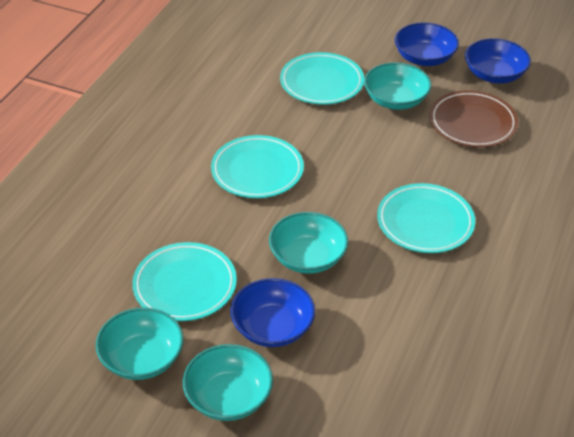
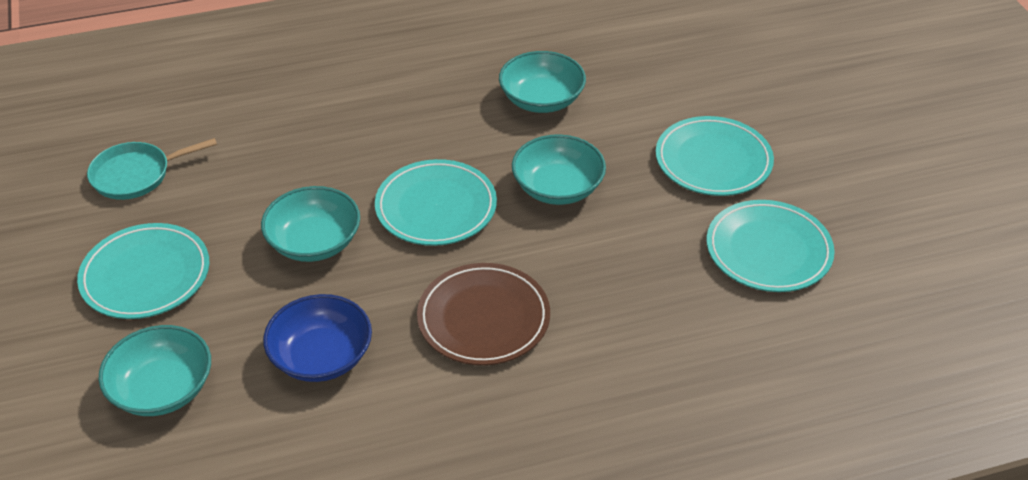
blue bowl: 3 -> 1
turquoise pan: 0 -> 1

